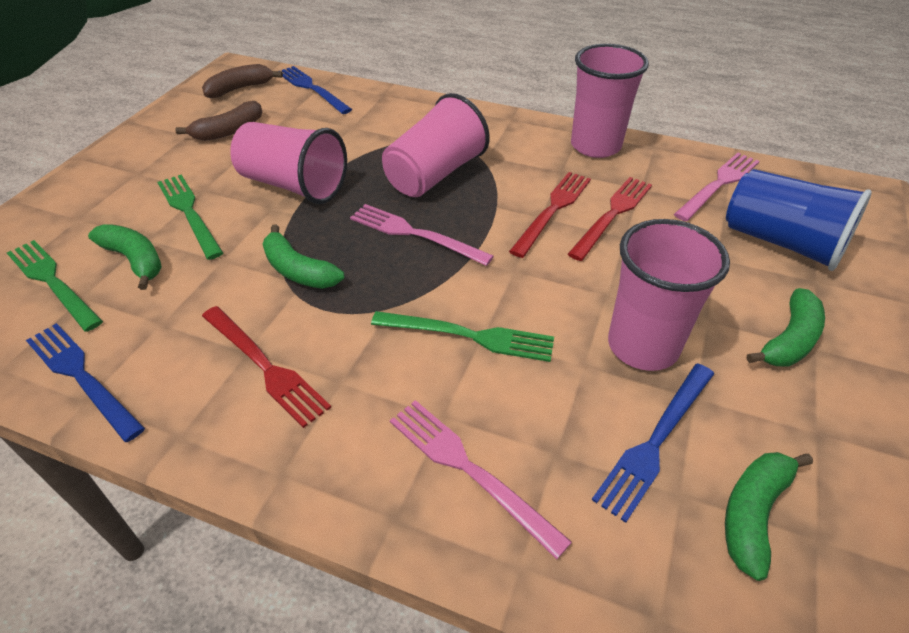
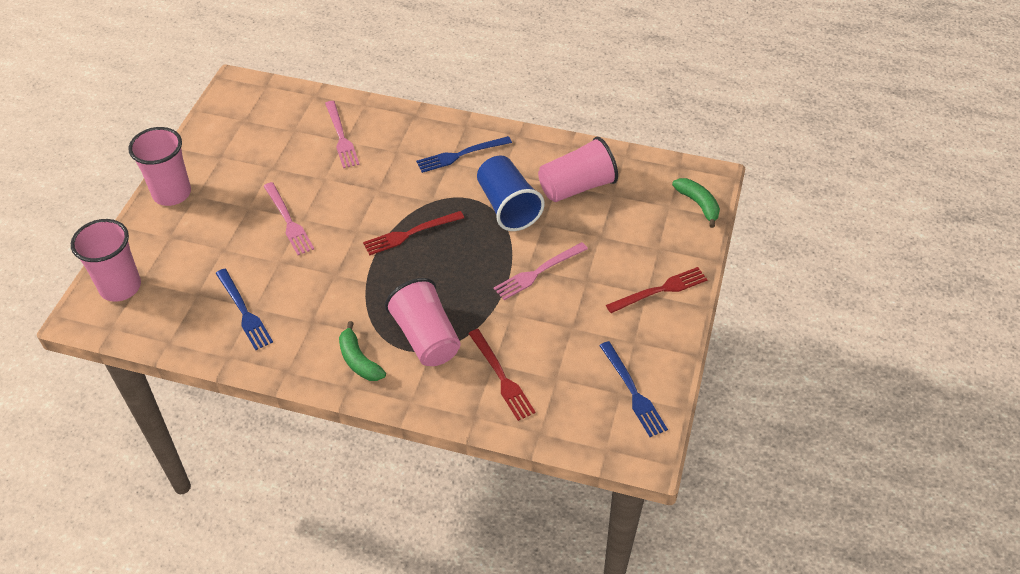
brown banana: 2 -> 0
green banana: 4 -> 2
green fork: 3 -> 0

